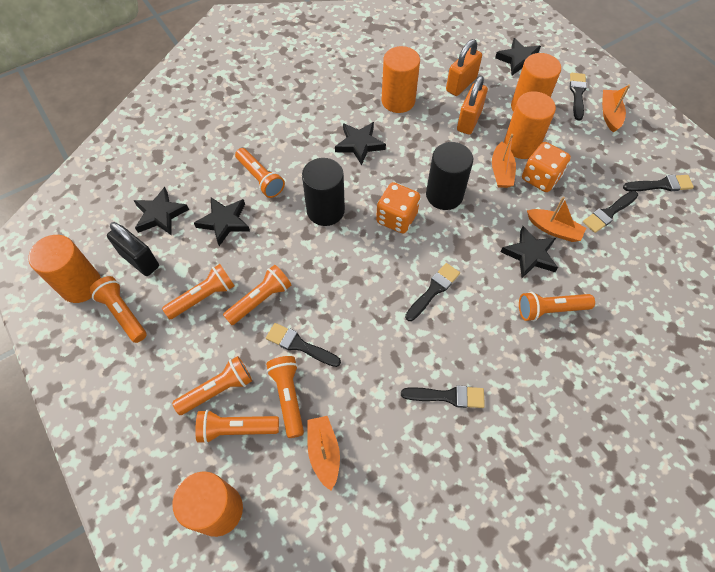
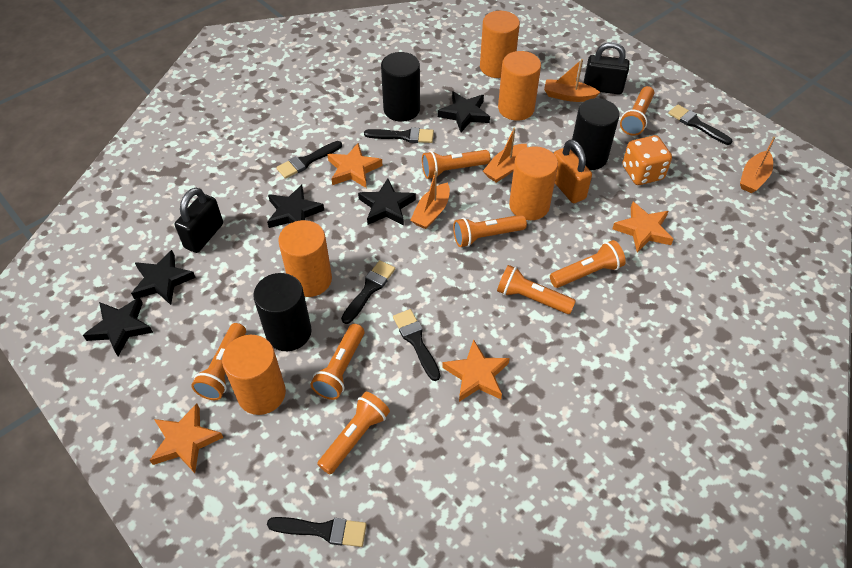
black cylinder: 2 -> 3
black padlock: 1 -> 2
orange dice: 2 -> 1
orange padlock: 2 -> 1
orange star: 0 -> 4

